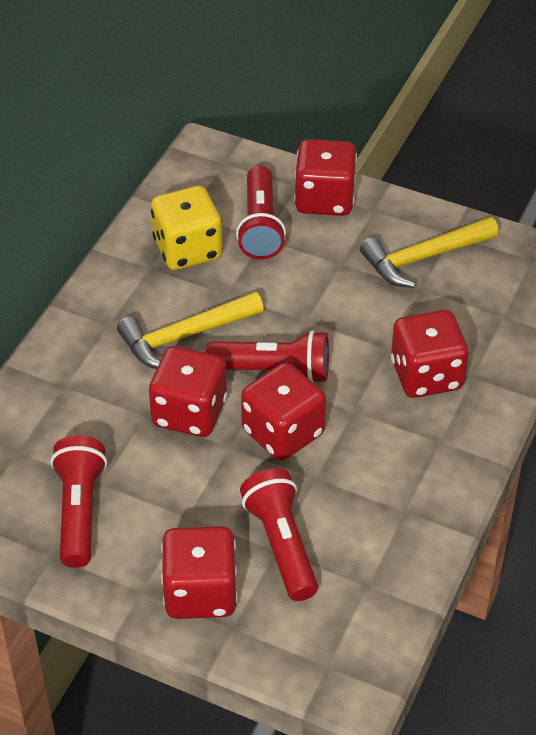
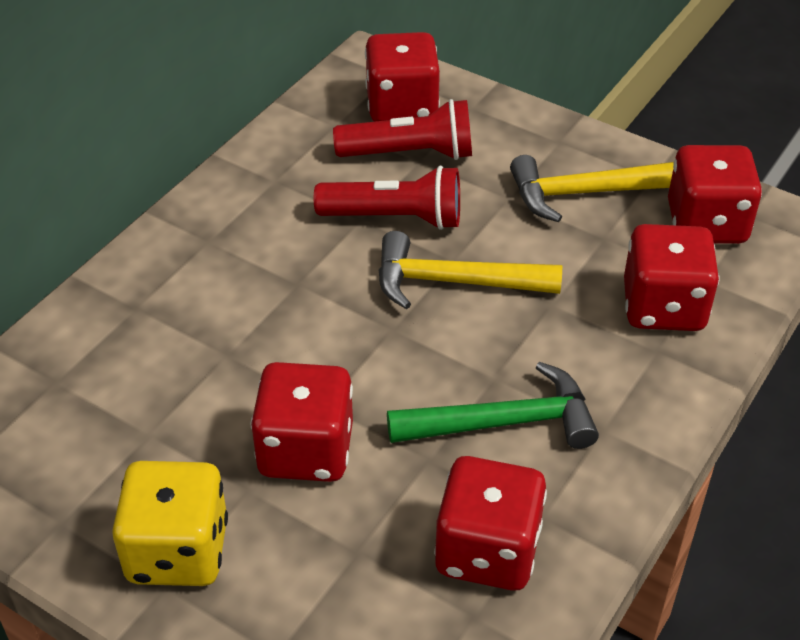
green hammer: 0 -> 1
red flashlight: 4 -> 2

